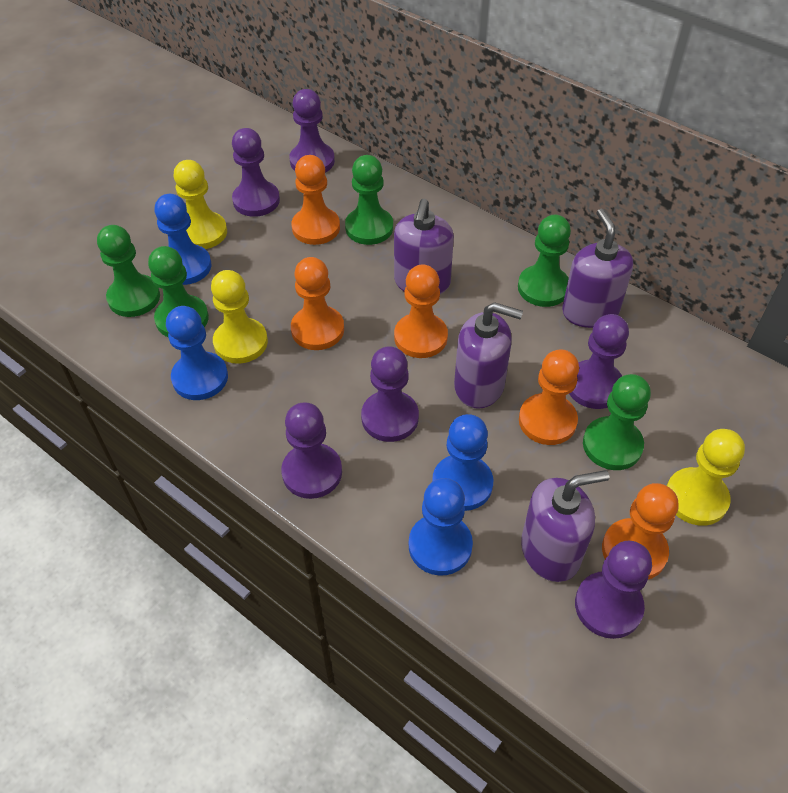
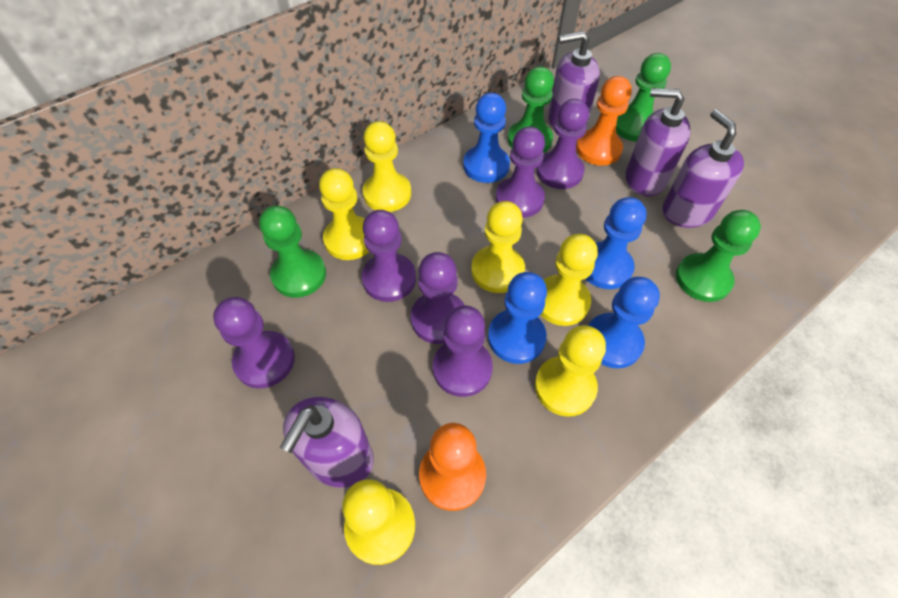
green pawn: 5 -> 4
orange pawn: 5 -> 2
yellow pawn: 3 -> 6

